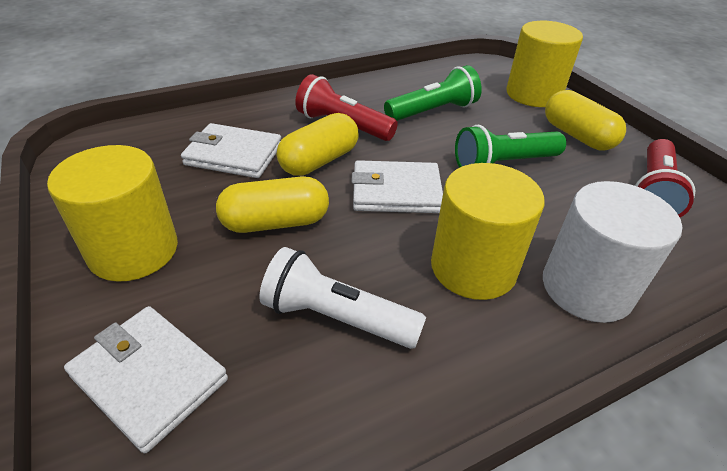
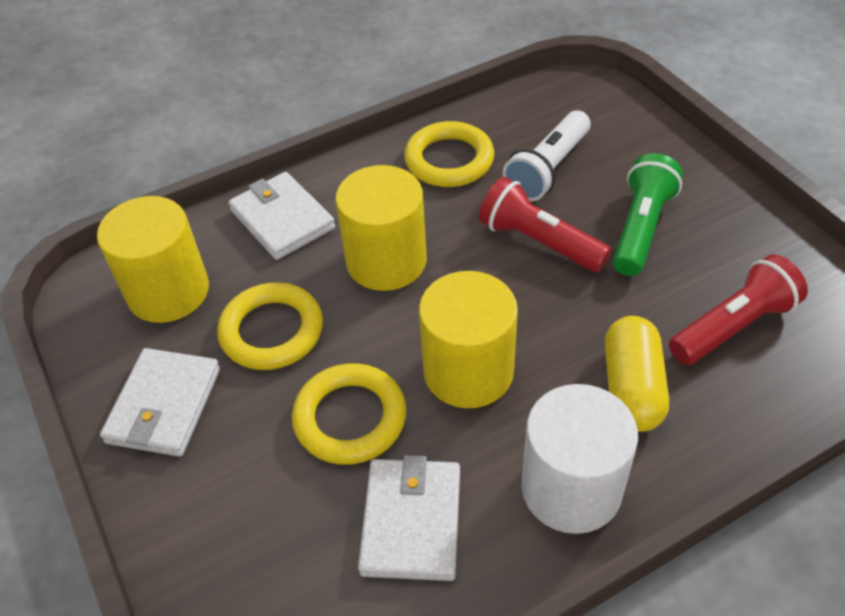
green flashlight: 2 -> 1
yellow capsule: 3 -> 1
yellow ring: 0 -> 3

